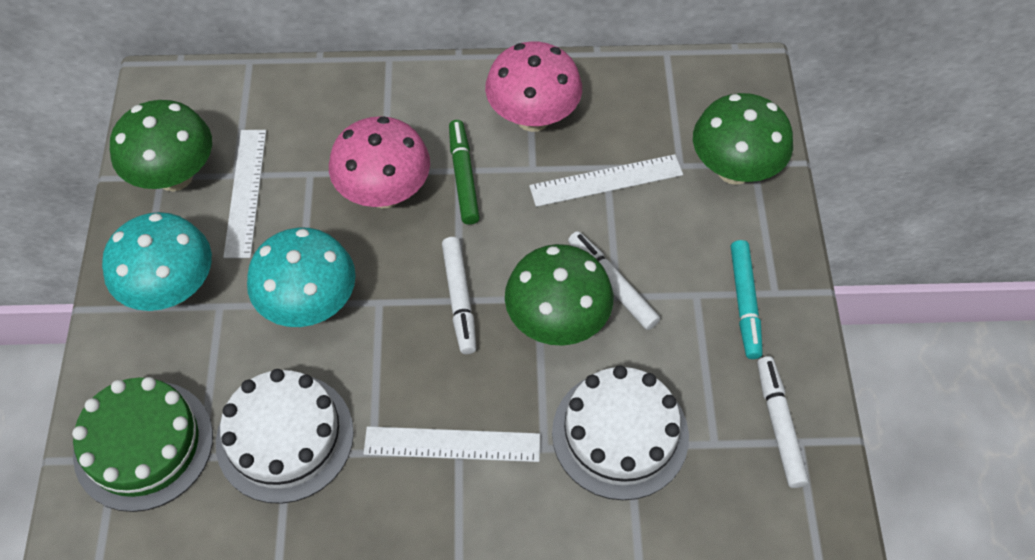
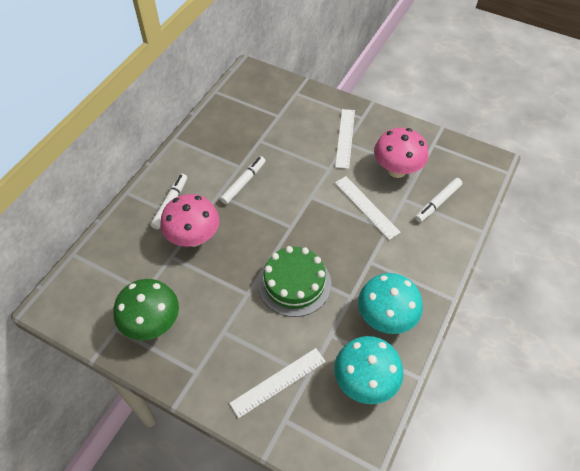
green marker: 1 -> 0
green mushroom: 3 -> 1
turquoise marker: 1 -> 0
white cake: 2 -> 0

